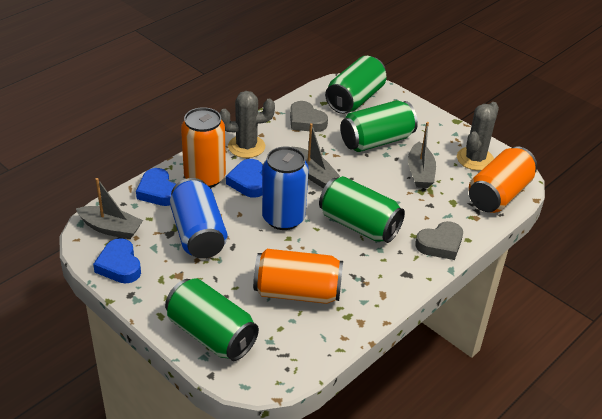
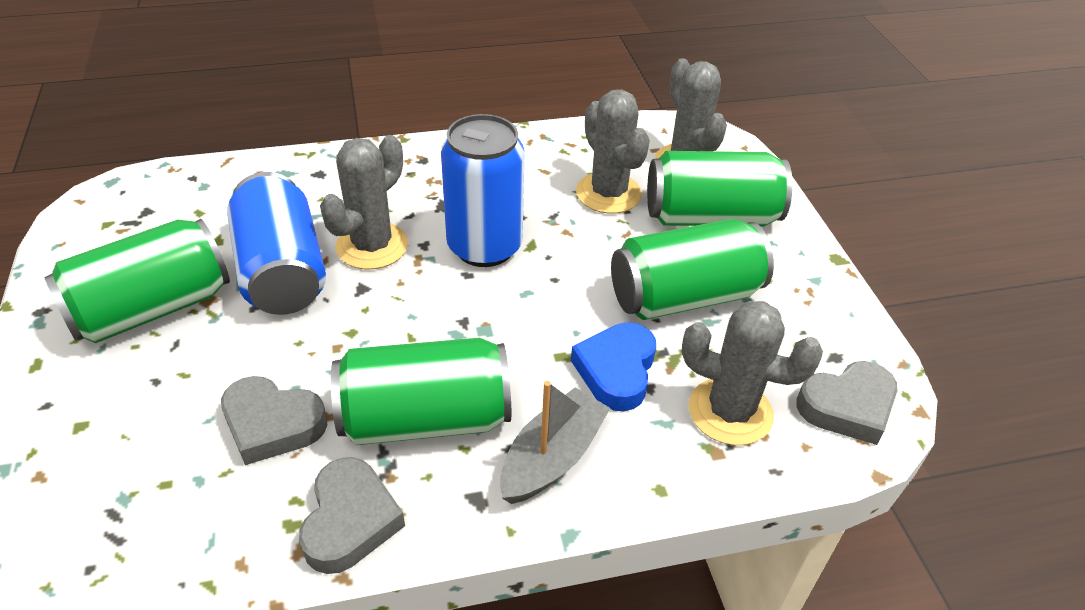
blue heart: 3 -> 1
grey boat: 3 -> 1
grey cactus: 2 -> 4
grey heart: 2 -> 3
orange can: 3 -> 0

